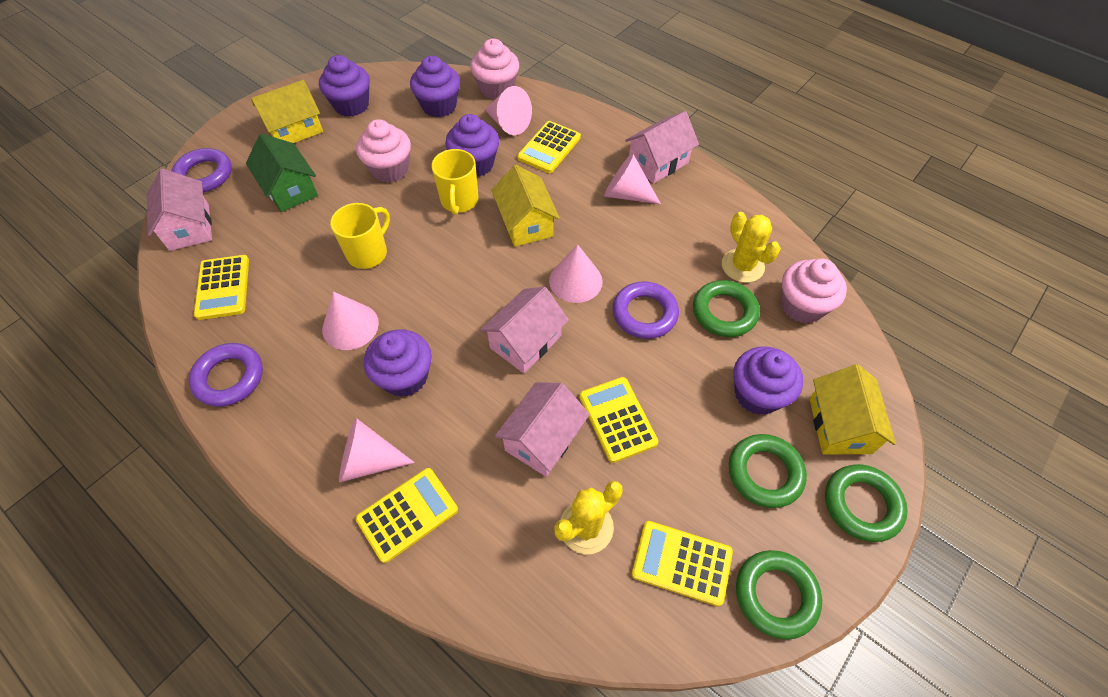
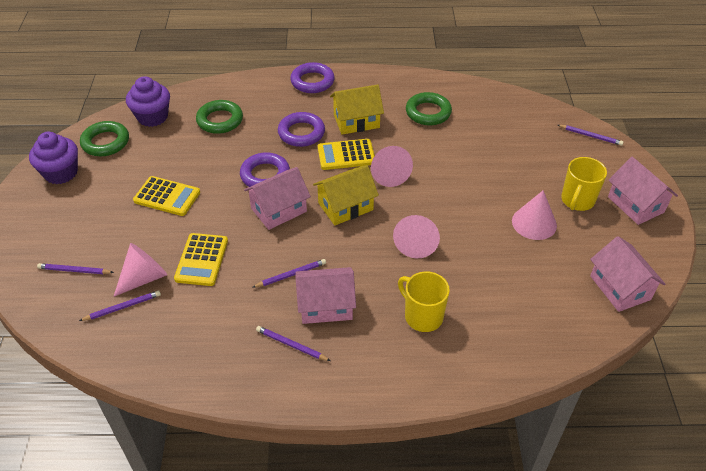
green house: 1 -> 0
green ring: 4 -> 3
pink cone: 5 -> 4
pink cupcake: 3 -> 0
purple cupcake: 5 -> 2
purple pencil: 0 -> 5
yellow cactus: 2 -> 0
yellow calculator: 5 -> 3
yellow house: 3 -> 2

